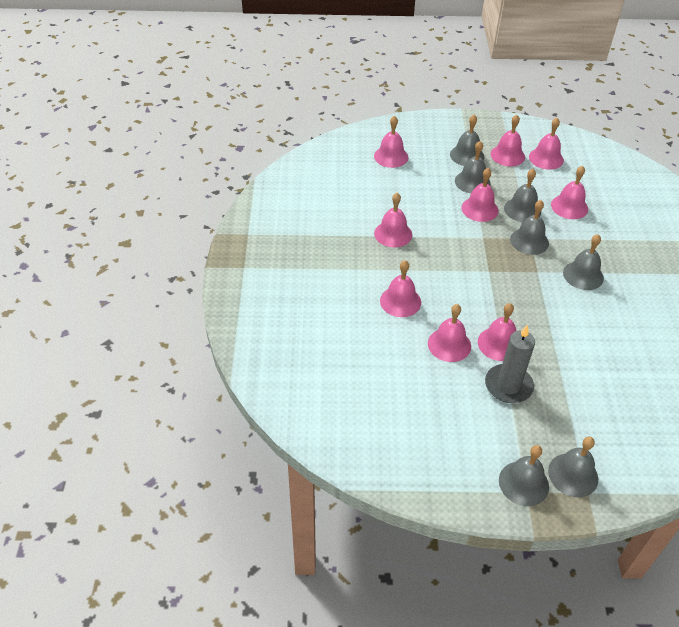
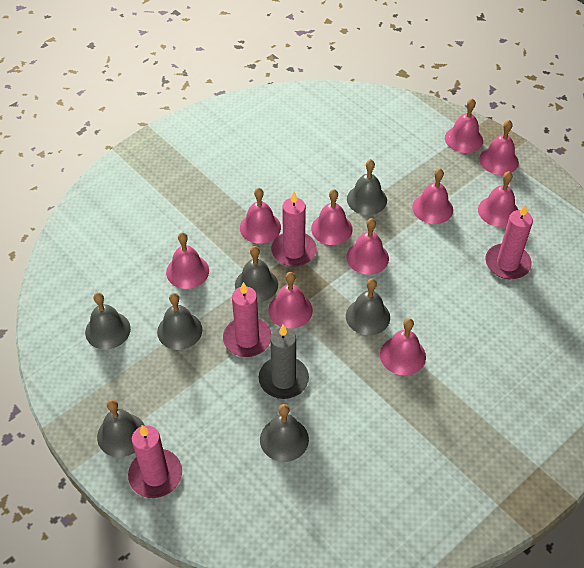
pink bell: 9 -> 10
pink candle: 0 -> 4

